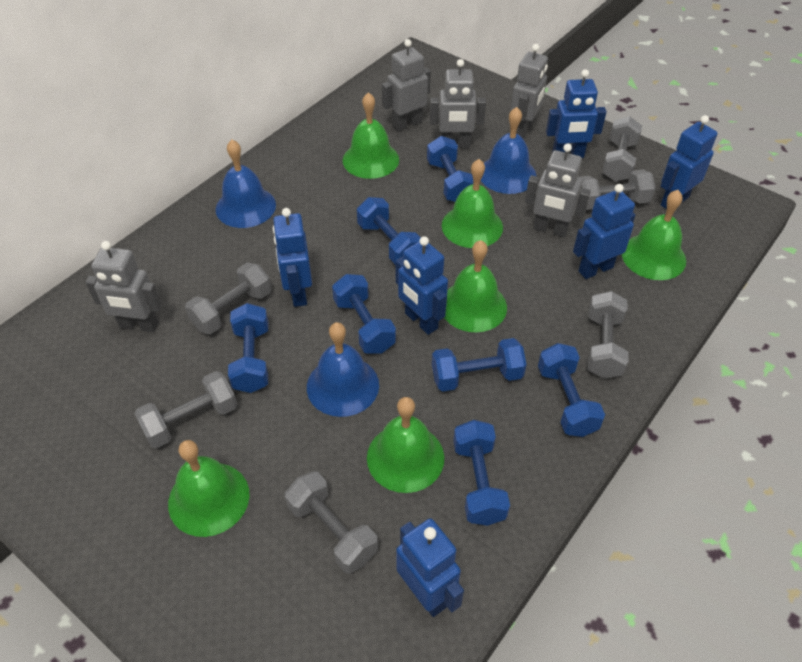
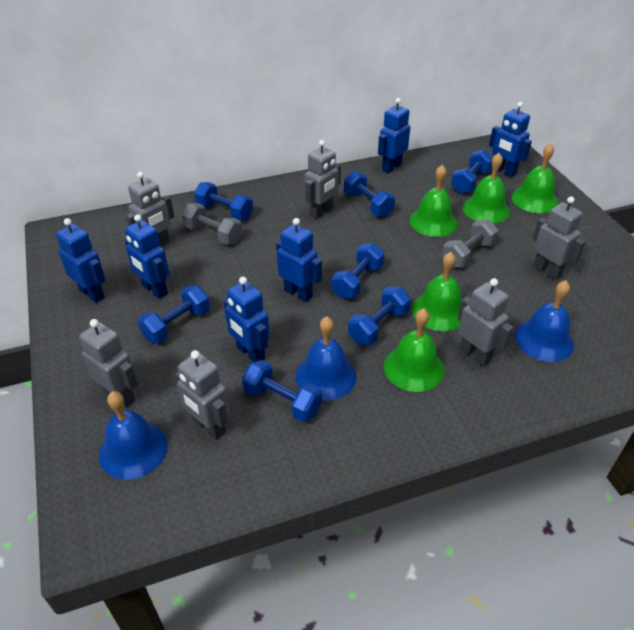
green bell: 6 -> 5
grey dumbbell: 6 -> 2
grey robot: 5 -> 6

